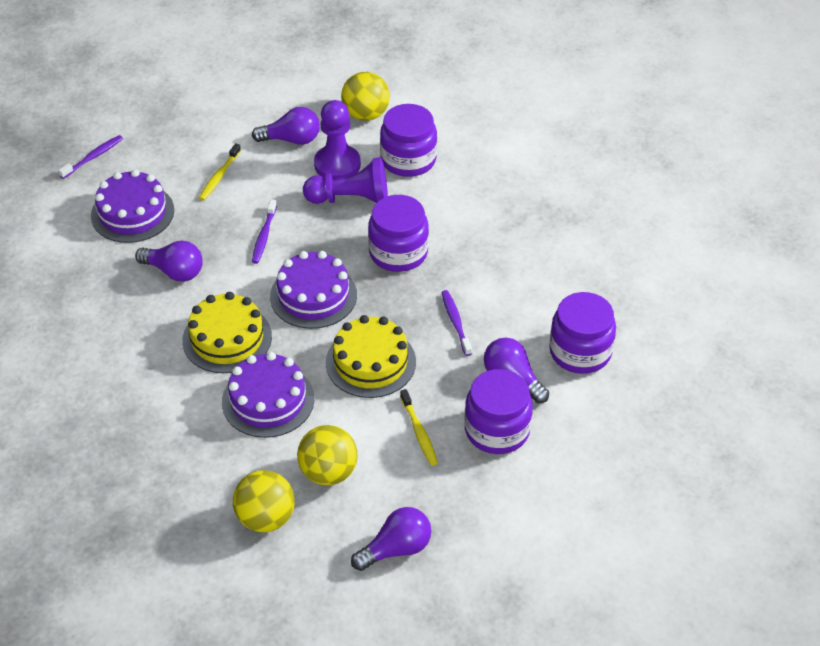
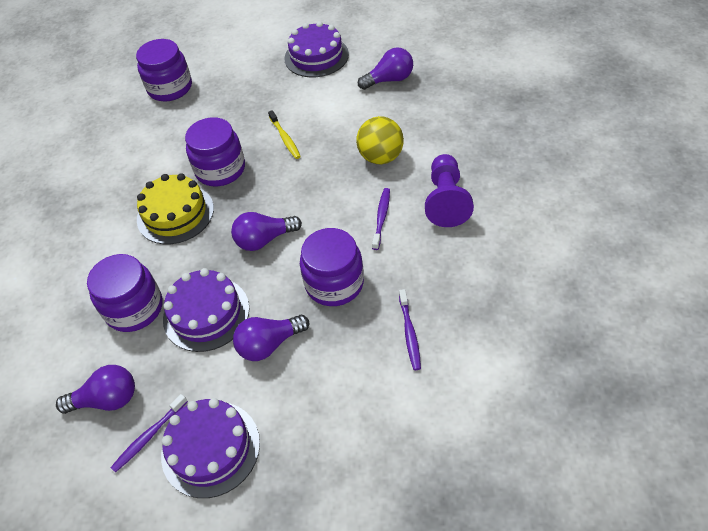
purple pawn: 2 -> 1
yellow ball: 3 -> 1
yellow cake: 2 -> 1
yellow toothbrush: 2 -> 1

